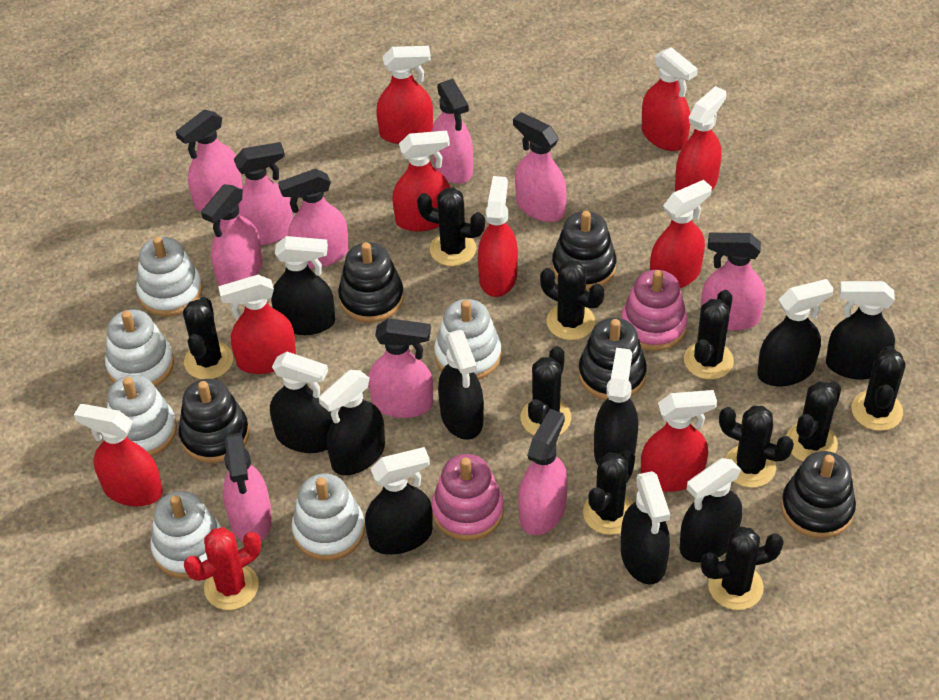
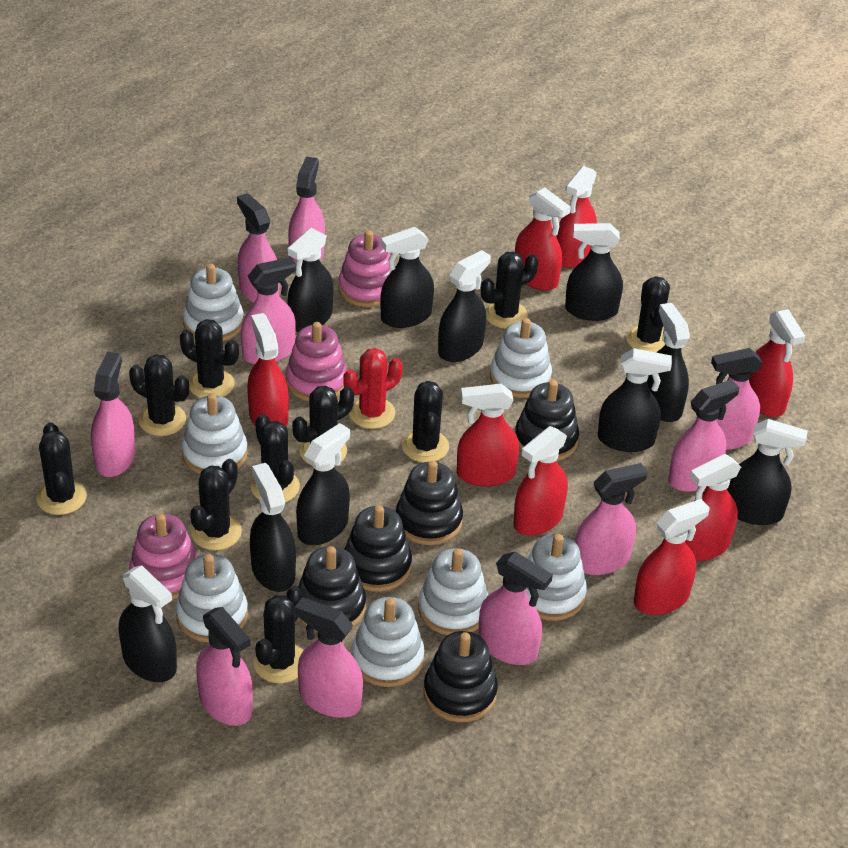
pink stacking toy: 2 -> 3
red spray bottle: 9 -> 8
white stacking toy: 6 -> 7

